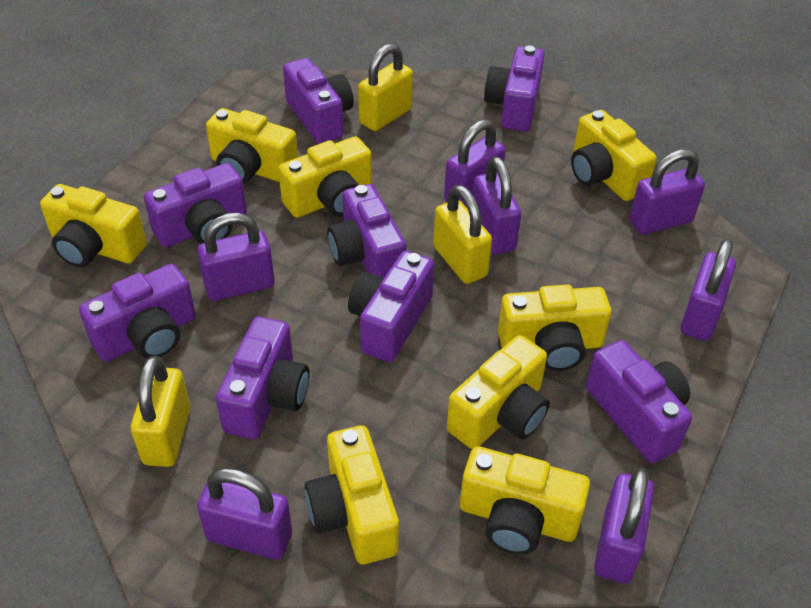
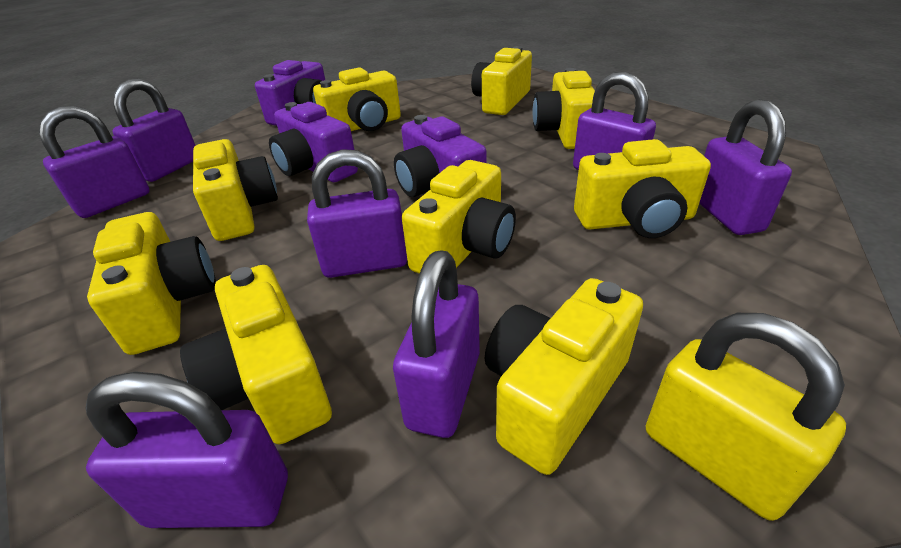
purple camera: 8 -> 3
yellow camera: 8 -> 9
yellow padlock: 3 -> 1

